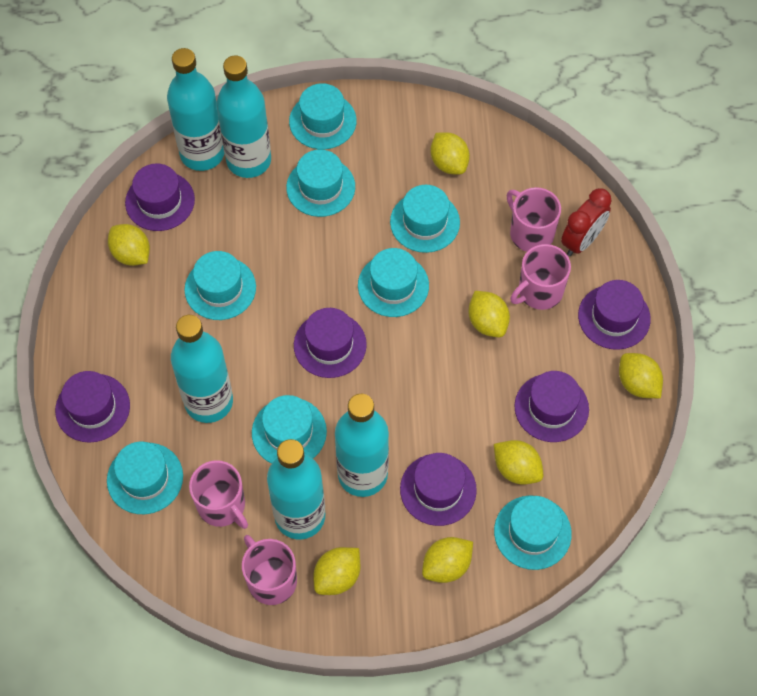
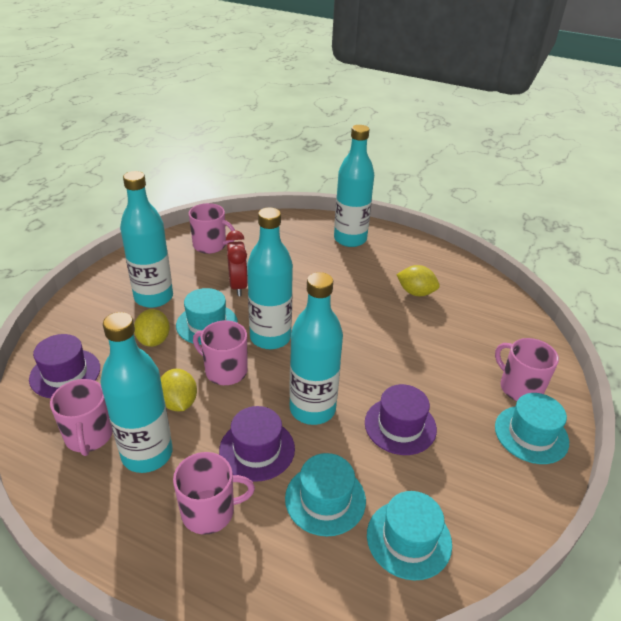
pink mug: 4 -> 5
purple hat: 6 -> 3
turquoise hat: 8 -> 4
yellow lemon: 7 -> 3

